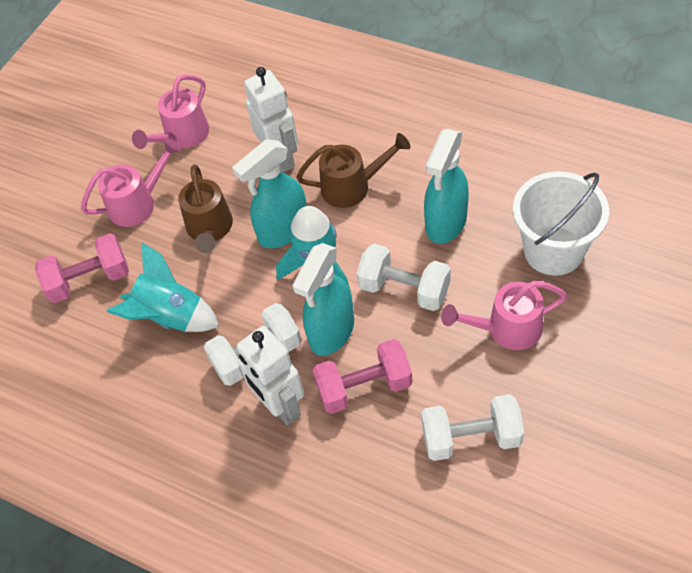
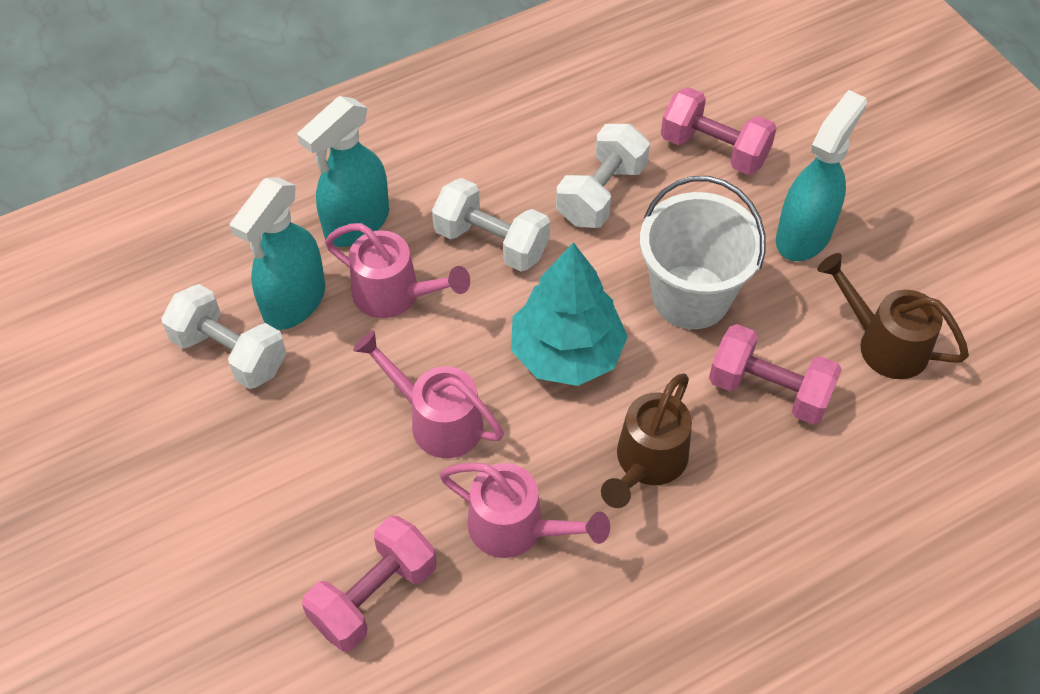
pink dumbbell: 2 -> 3
turquoise rocket: 2 -> 0
turquoise tree: 0 -> 1
white robot: 2 -> 0

